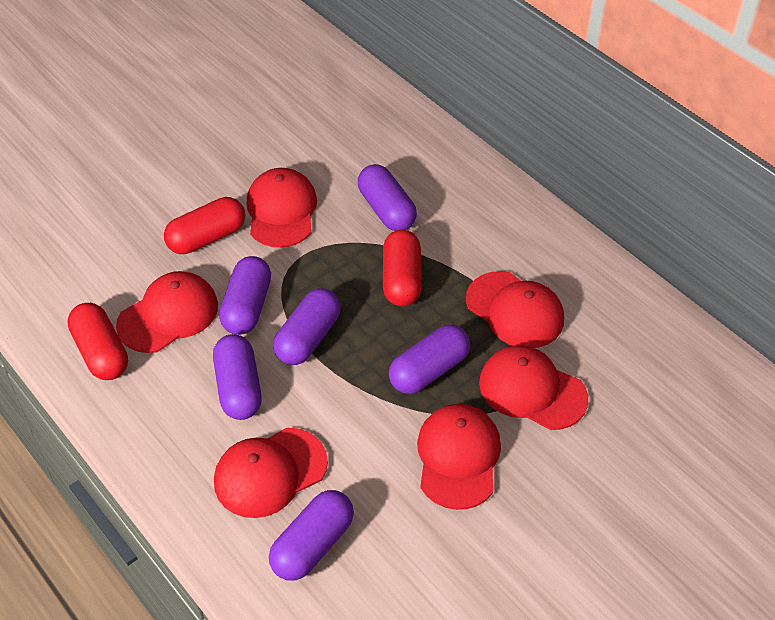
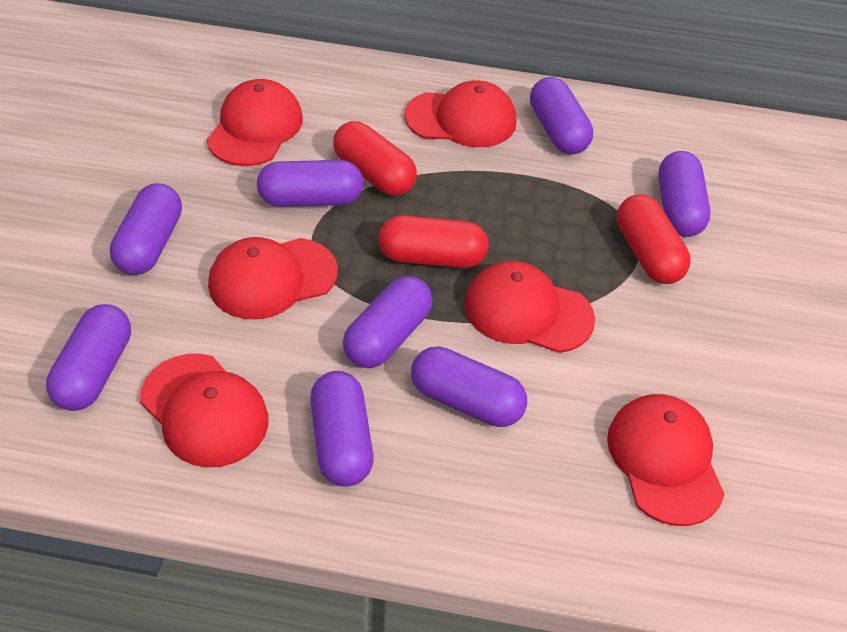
purple capsule: 6 -> 8

